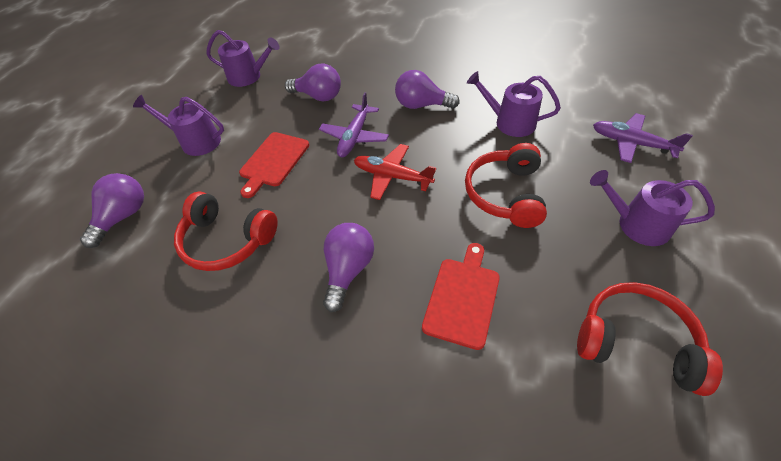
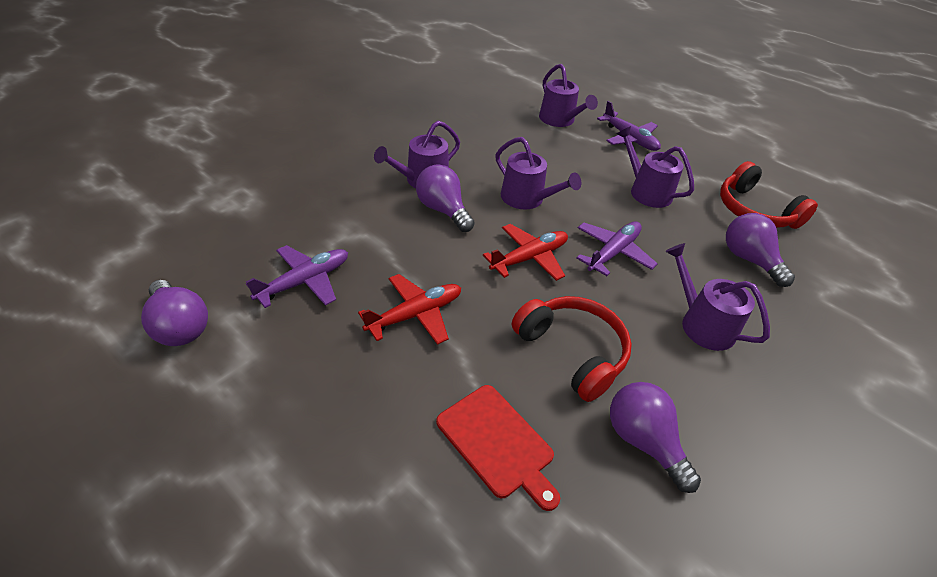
purple plane: 2 -> 3
purple watering can: 4 -> 5
red cutting board: 2 -> 1
red headphones: 3 -> 2
red plane: 1 -> 2

